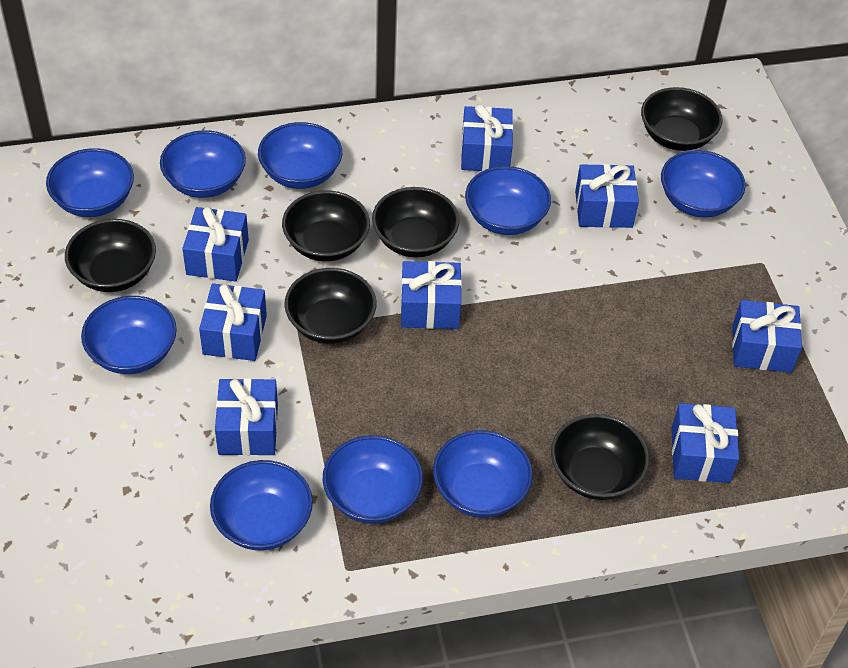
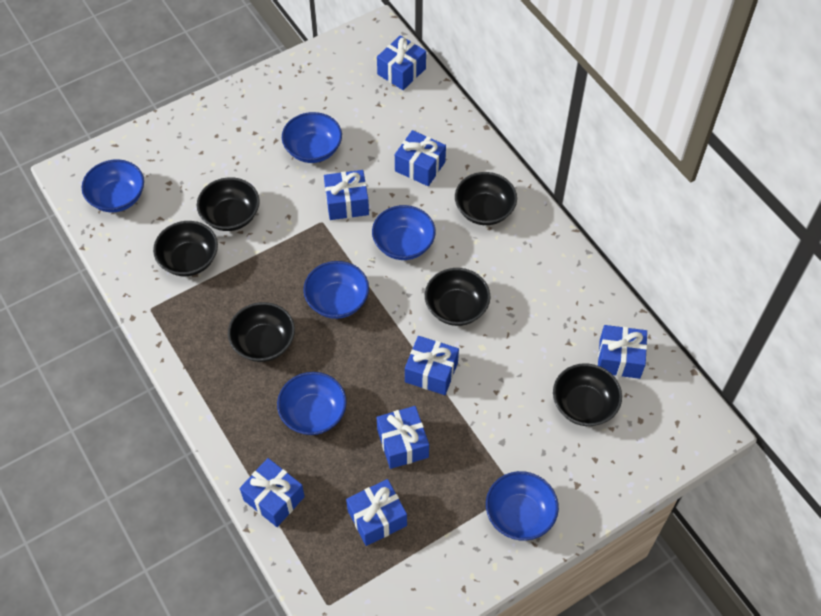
blue bowl: 9 -> 6

